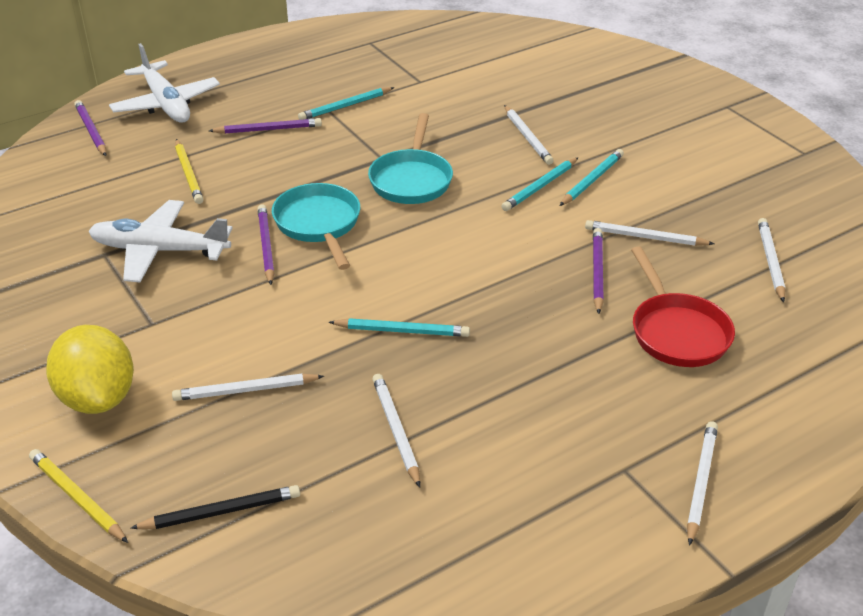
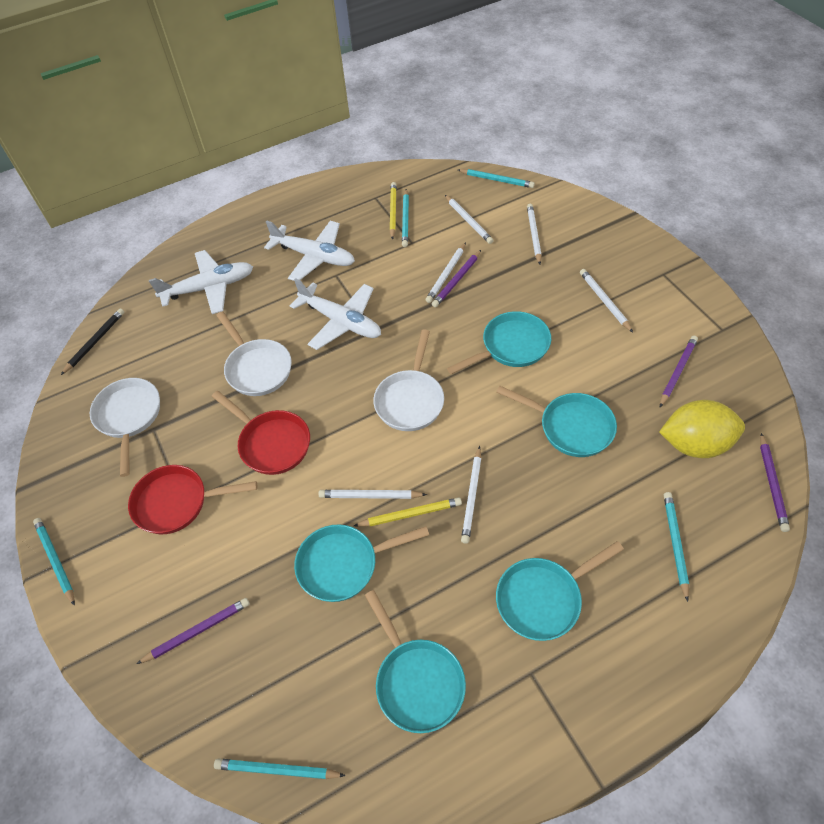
red pan: 1 -> 2
turquoise pan: 2 -> 5
turquoise pencil: 4 -> 5
white pan: 0 -> 3
white plane: 2 -> 3

